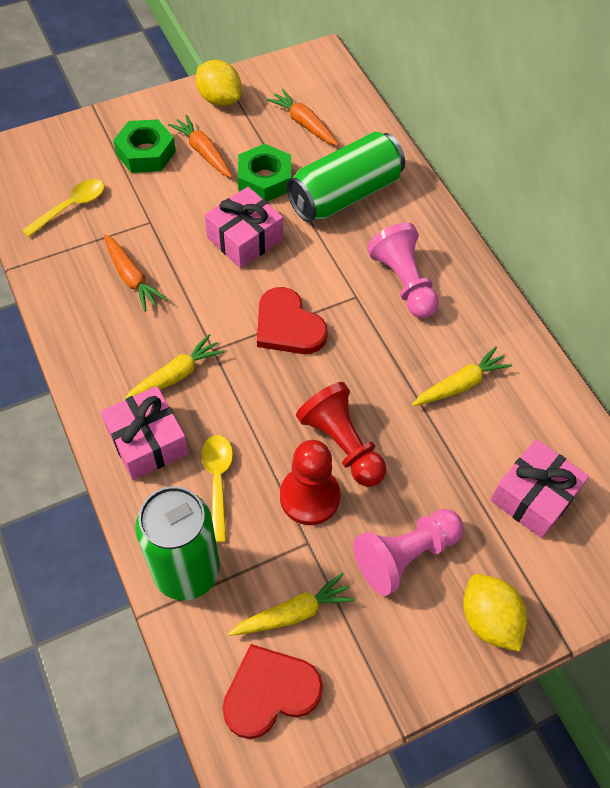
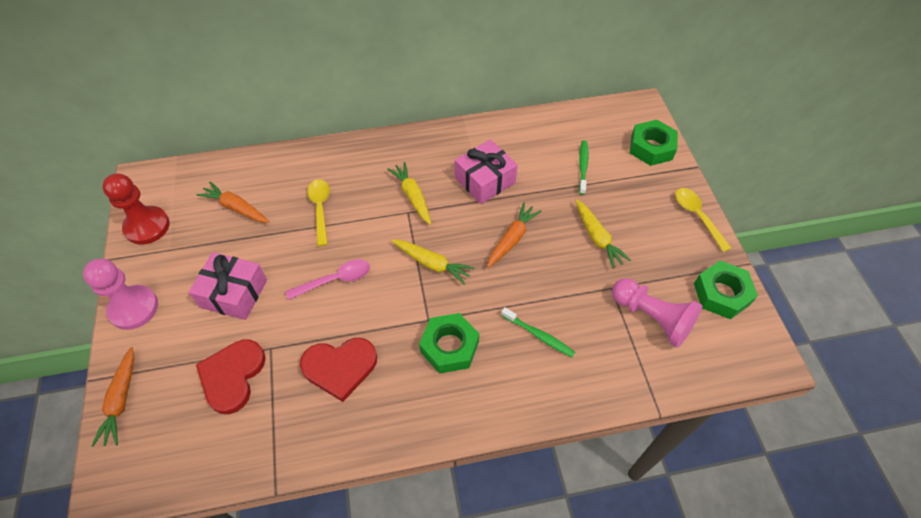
green can: 2 -> 0
green nut: 2 -> 3
green toothbrush: 0 -> 2
pink gift: 3 -> 2
pink spoon: 0 -> 1
red pawn: 2 -> 1
yellow lemon: 2 -> 0

